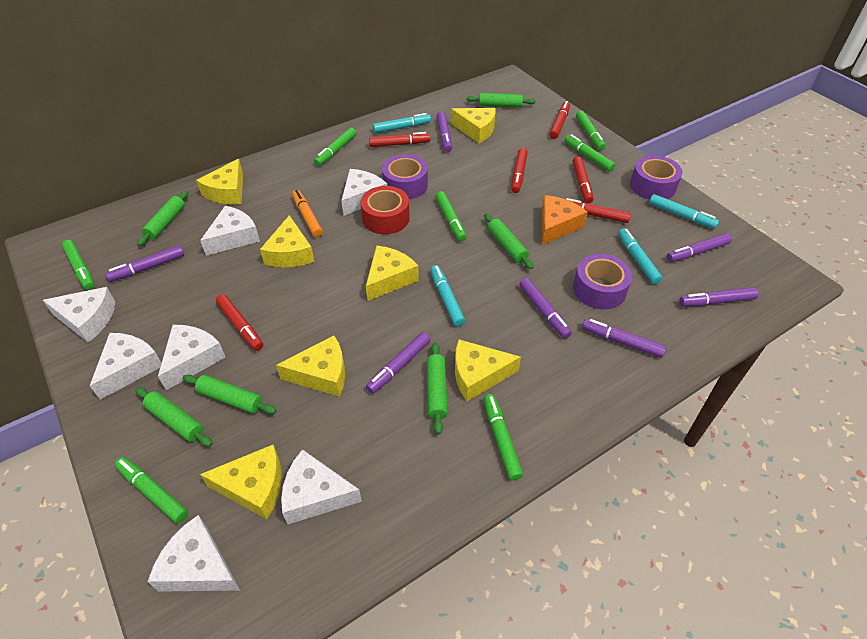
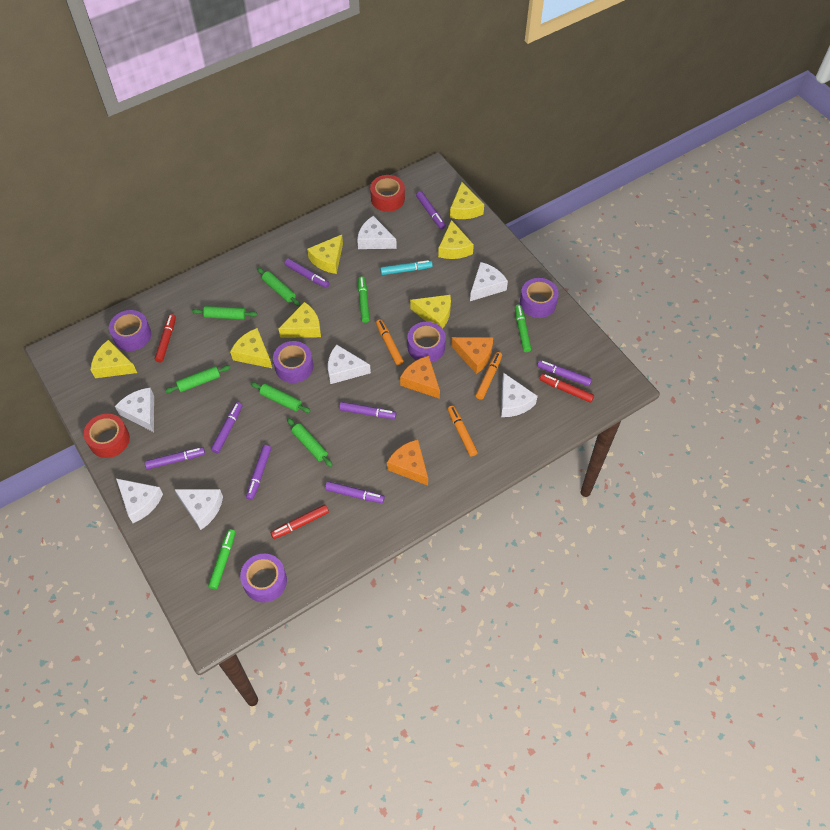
green marker: 7 -> 3
green rolling pin: 6 -> 5
orange cheese: 1 -> 3
orange marker: 1 -> 3
purple marker: 7 -> 8
purple tape: 3 -> 5
red marker: 6 -> 3
red tape: 1 -> 2
turquoise marker: 4 -> 1

